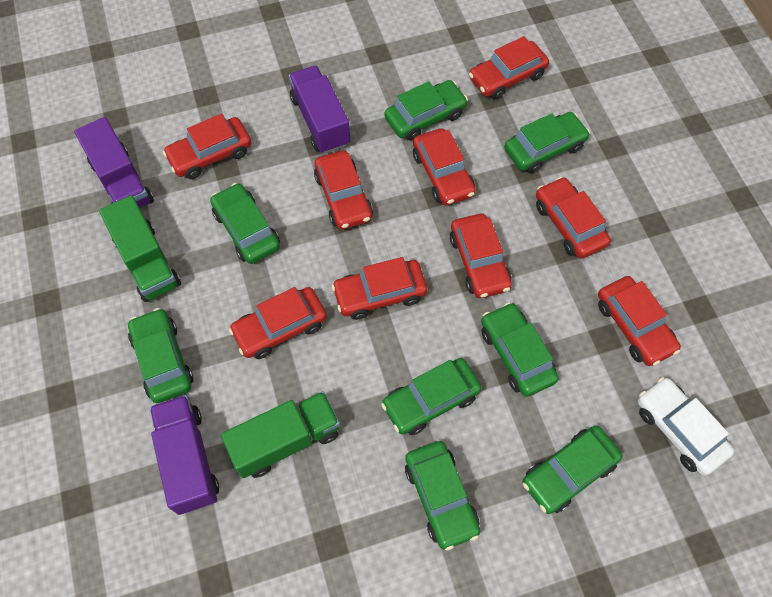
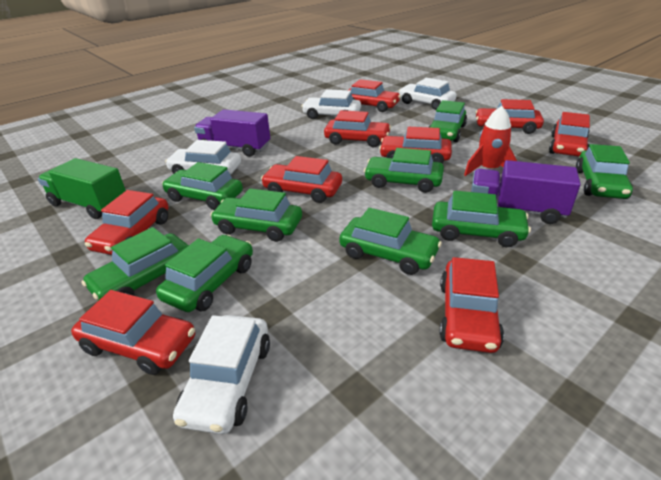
green car: 8 -> 9
green truck: 2 -> 1
purple truck: 3 -> 2
red rocket: 0 -> 1
white car: 1 -> 4

